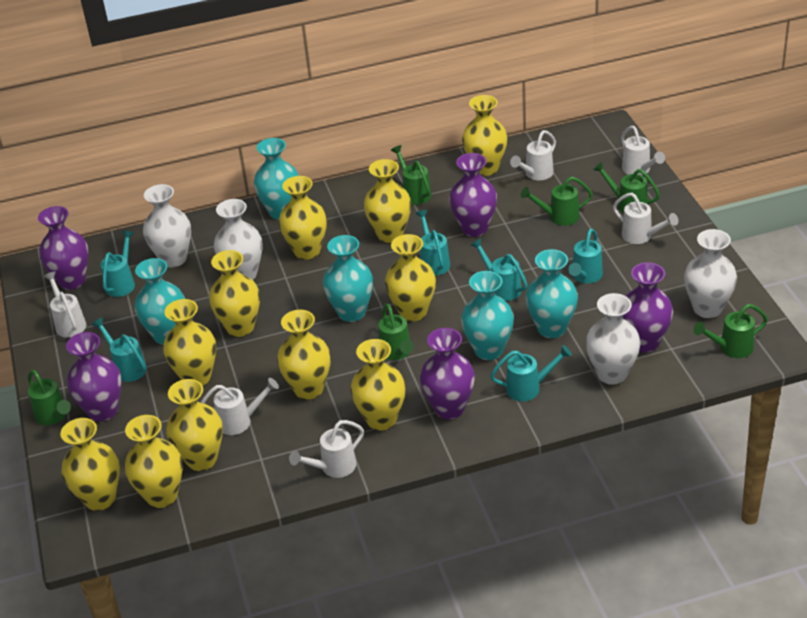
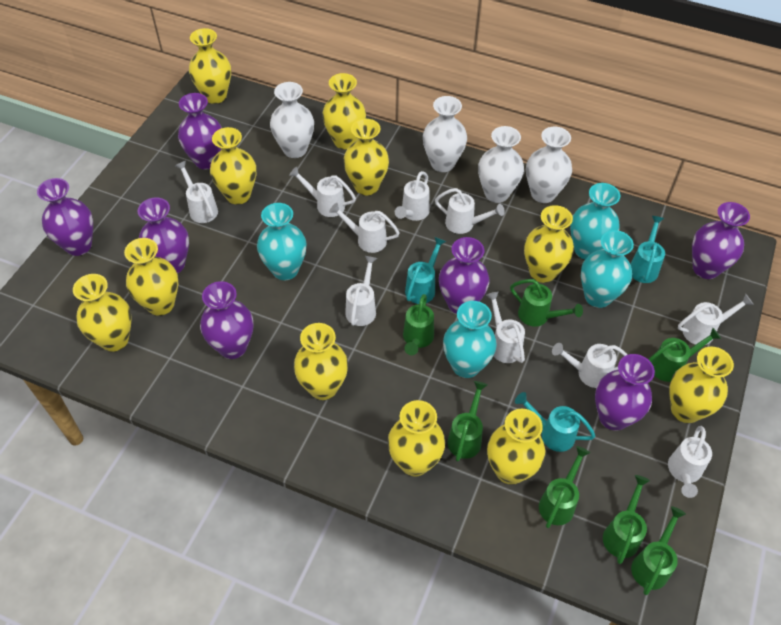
green watering can: 6 -> 7
purple vase: 5 -> 7
turquoise vase: 5 -> 4
turquoise watering can: 6 -> 3
white watering can: 6 -> 10

